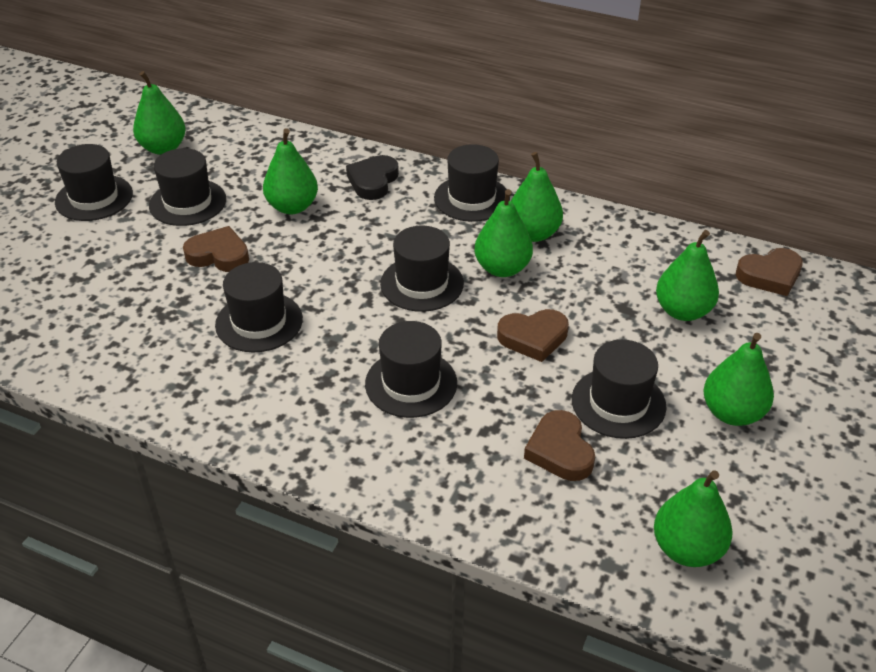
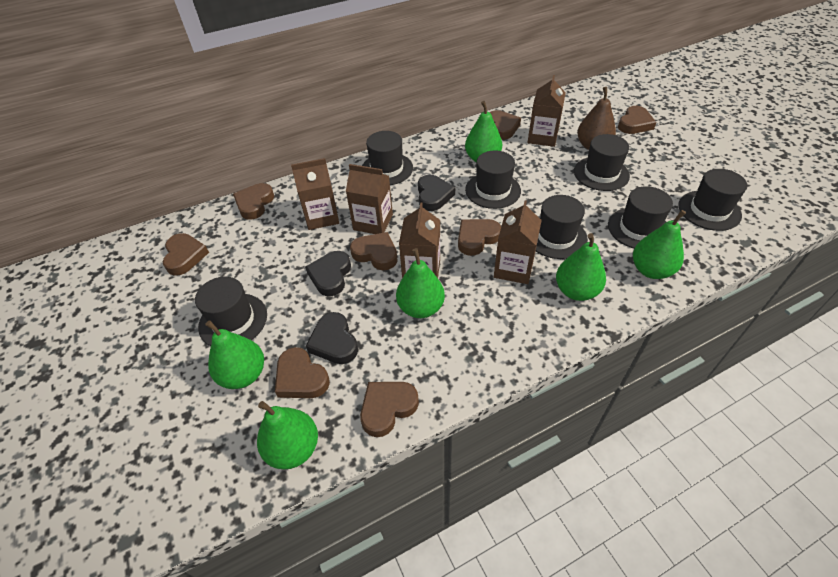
black heart: 1 -> 3
brown carton: 0 -> 5
brown heart: 4 -> 8
brown pear: 0 -> 1
green pear: 7 -> 6

